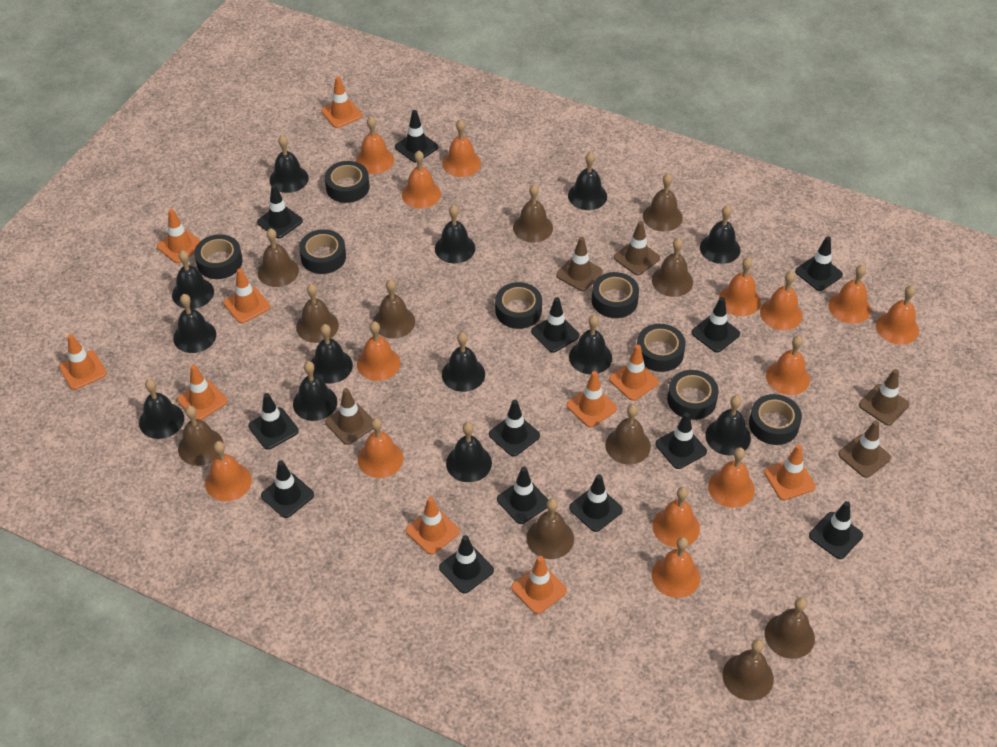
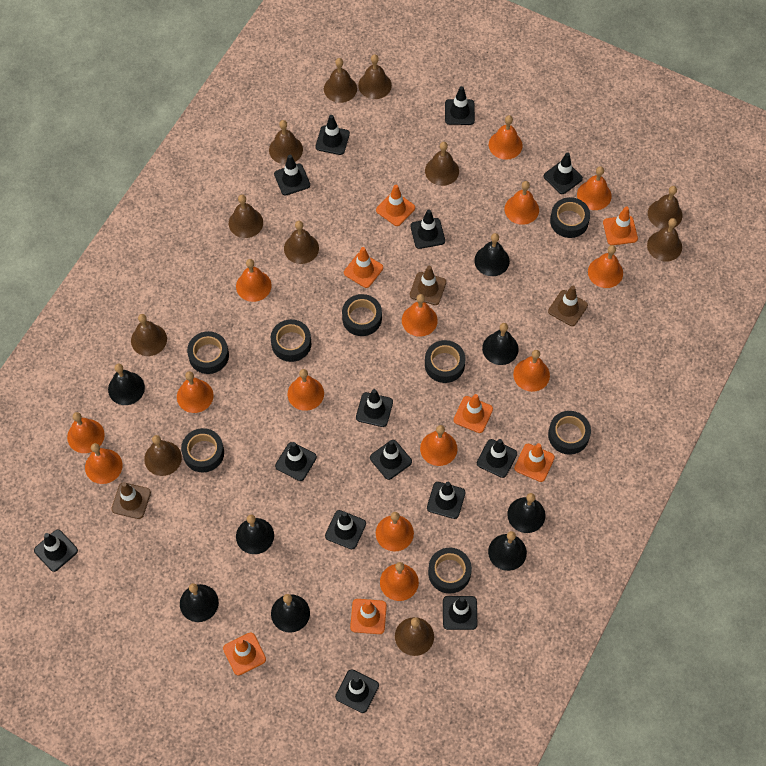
black bell: 13 -> 8
black traffic cone: 13 -> 14
brown traffic cone: 5 -> 3
orange traffic cone: 10 -> 7

